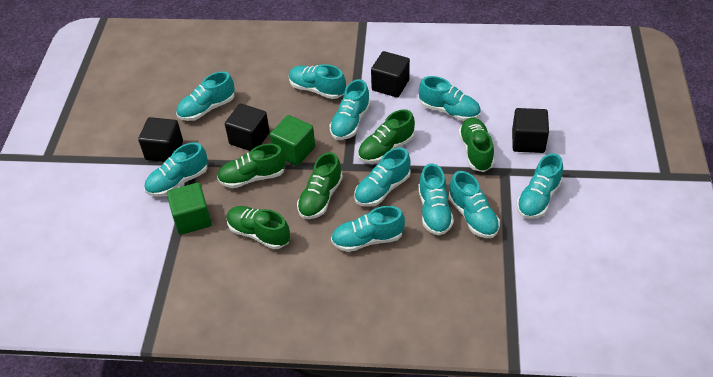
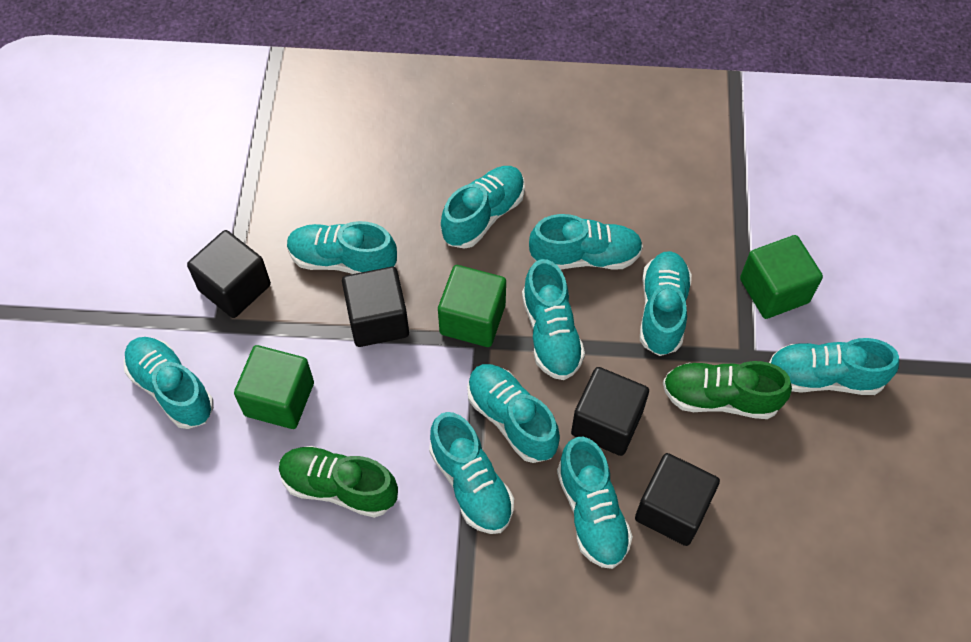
green cube: 2 -> 3
green shoe: 5 -> 2

